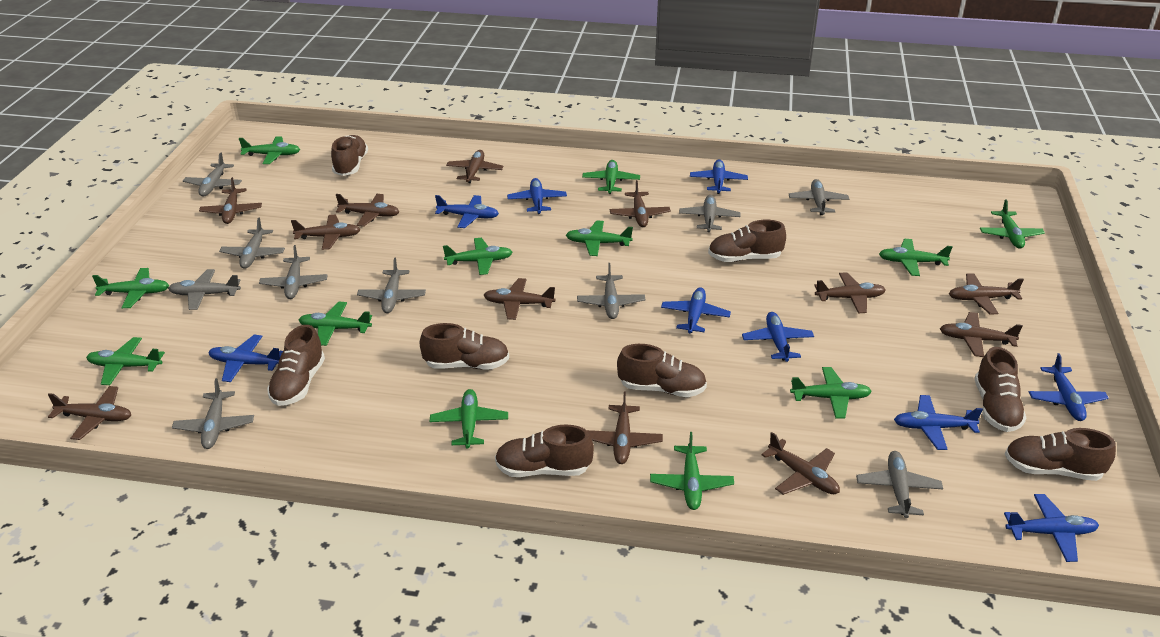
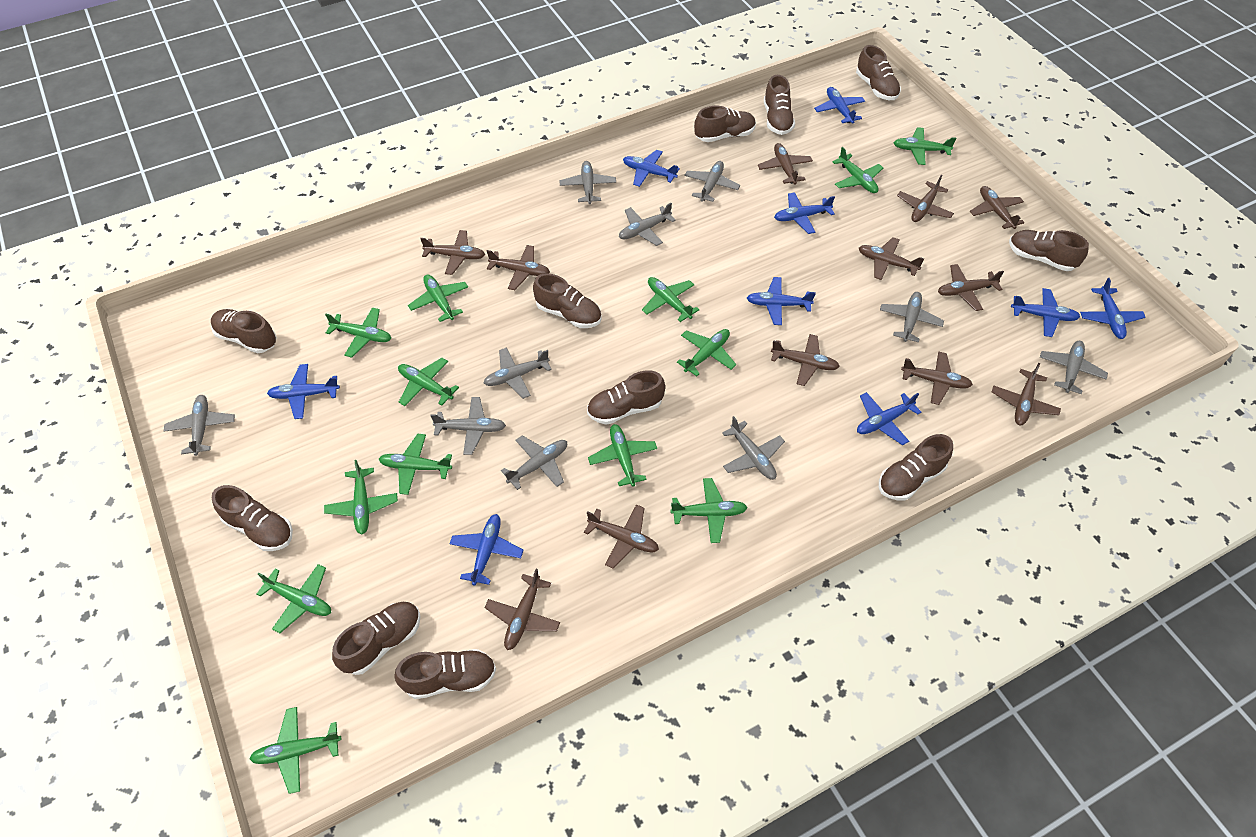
brown shoe: 8 -> 11
green plane: 12 -> 13

